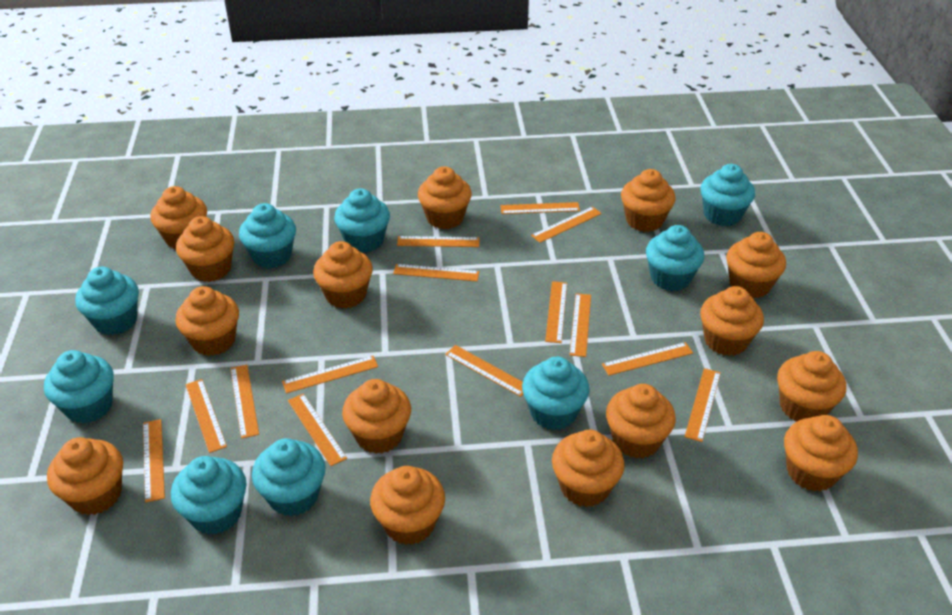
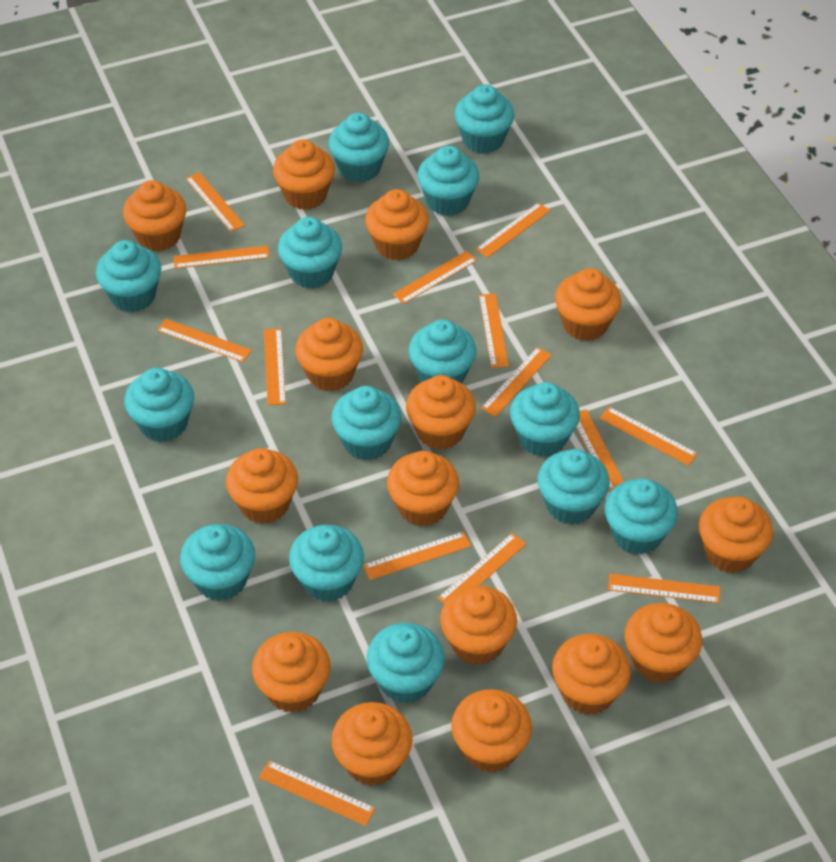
turquoise cupcake: 9 -> 14

